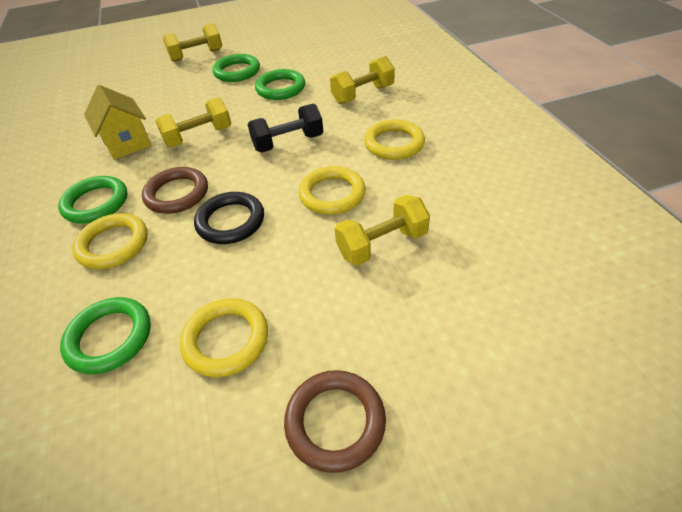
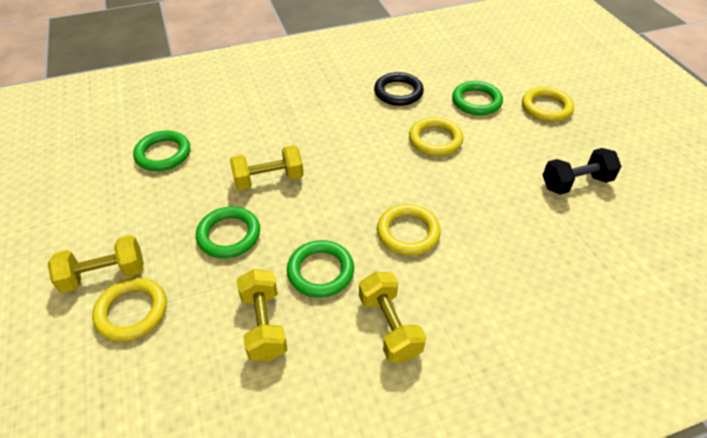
brown ring: 2 -> 0
yellow house: 1 -> 0

